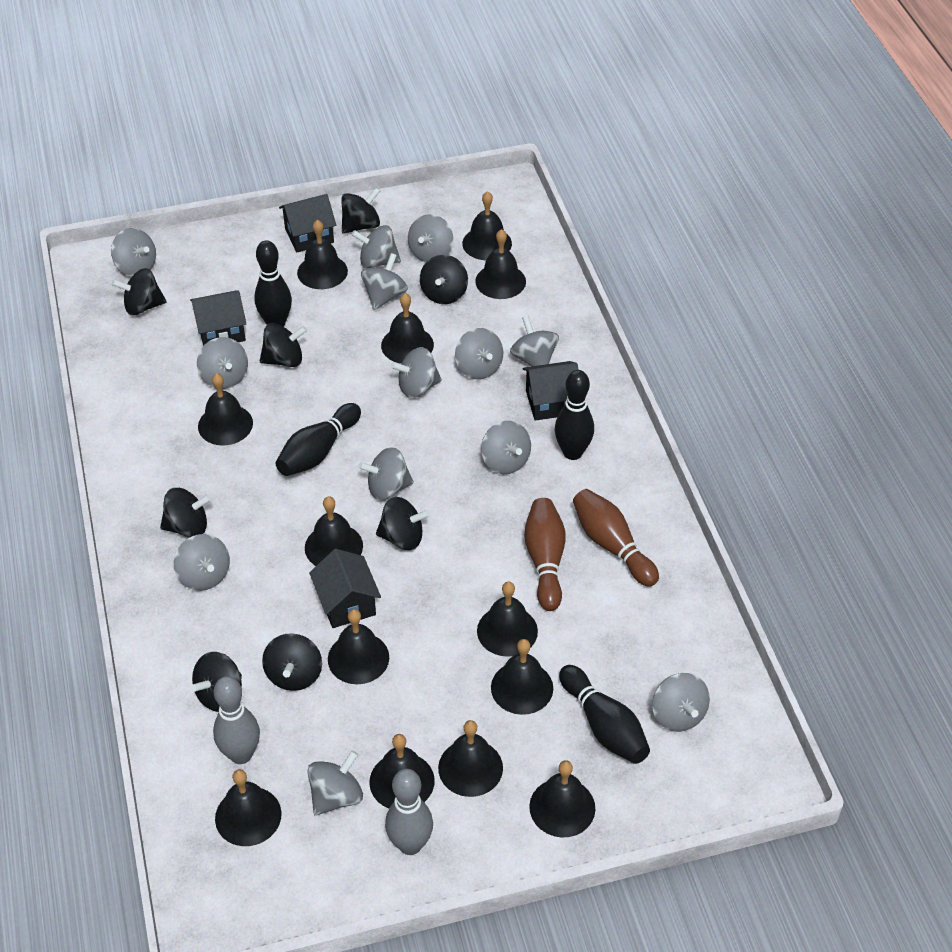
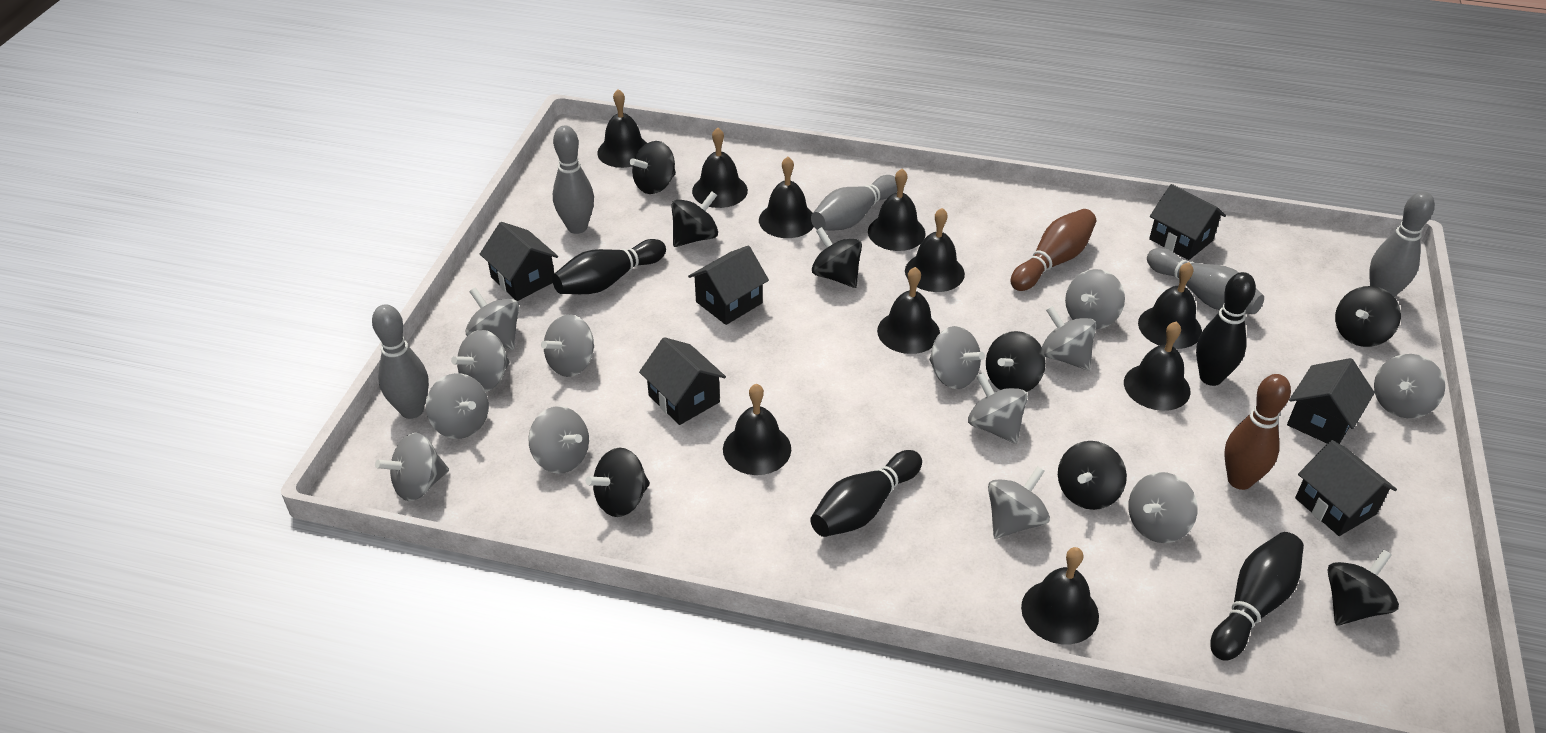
black bell: 13 -> 10
black house: 4 -> 6
grey bowling pin: 2 -> 5

